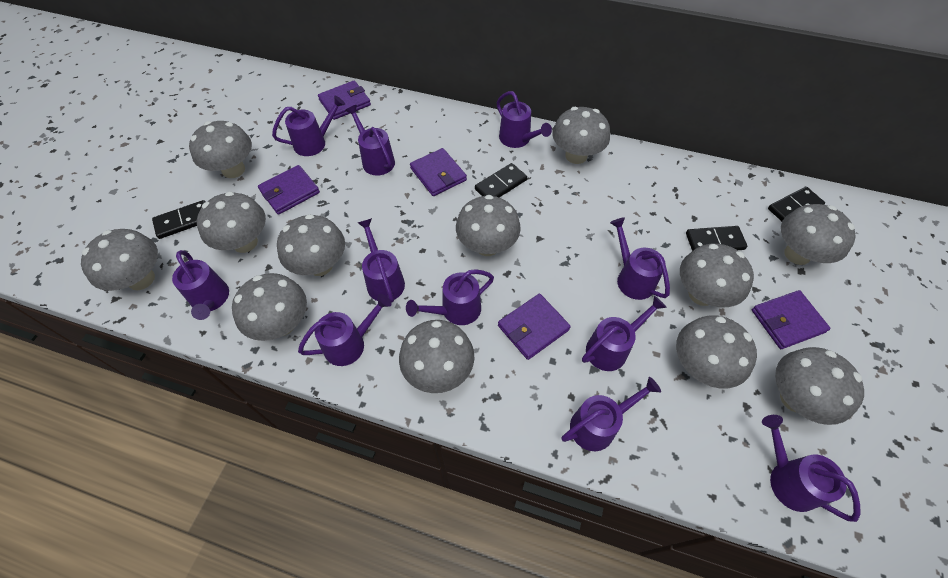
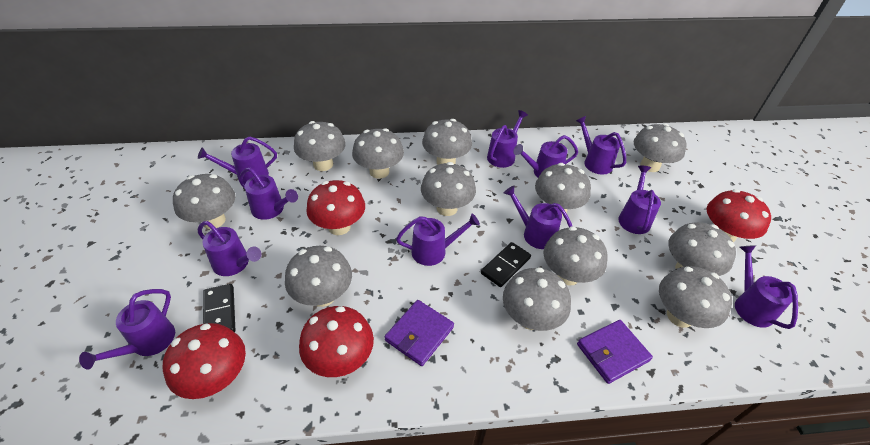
black domino: 4 -> 2
purple wallet: 5 -> 2
red mushroom: 0 -> 4

